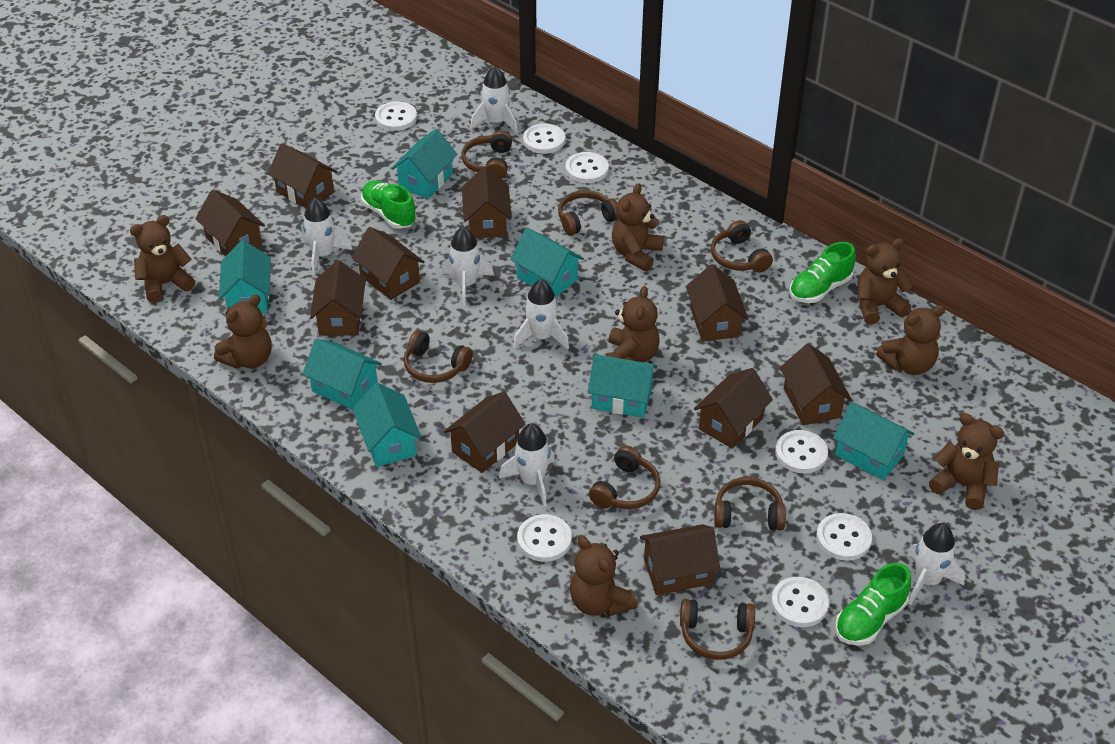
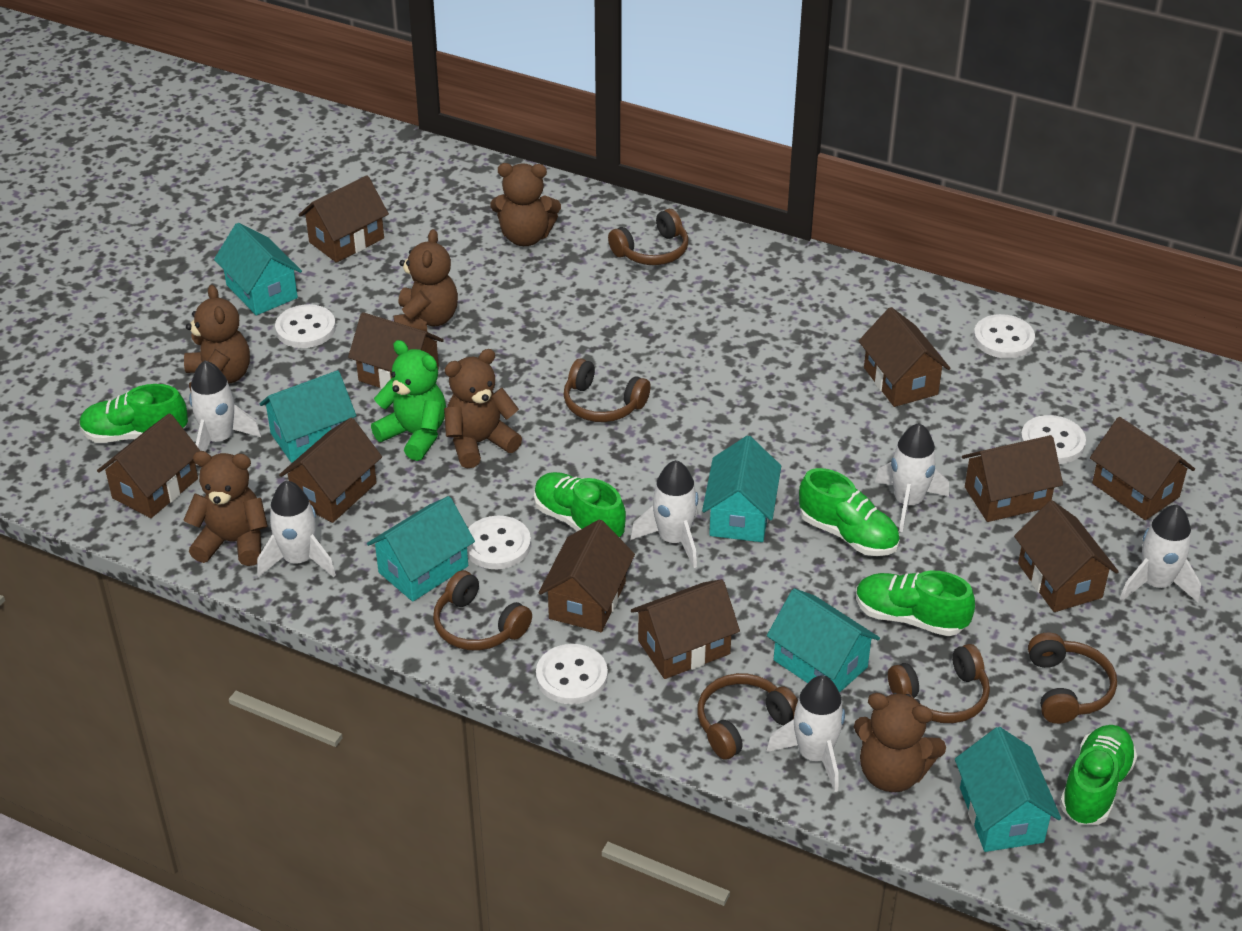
brown headphones: 7 -> 6
brown teddy bear: 8 -> 6
green shoe: 3 -> 5
green teddy bear: 0 -> 1
turquoise house: 7 -> 6
white button: 7 -> 5

